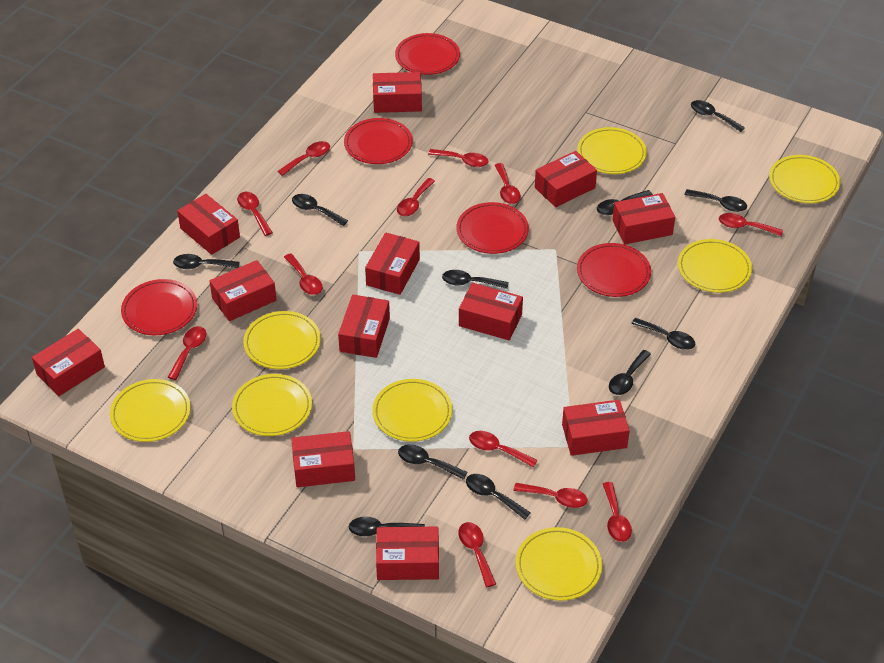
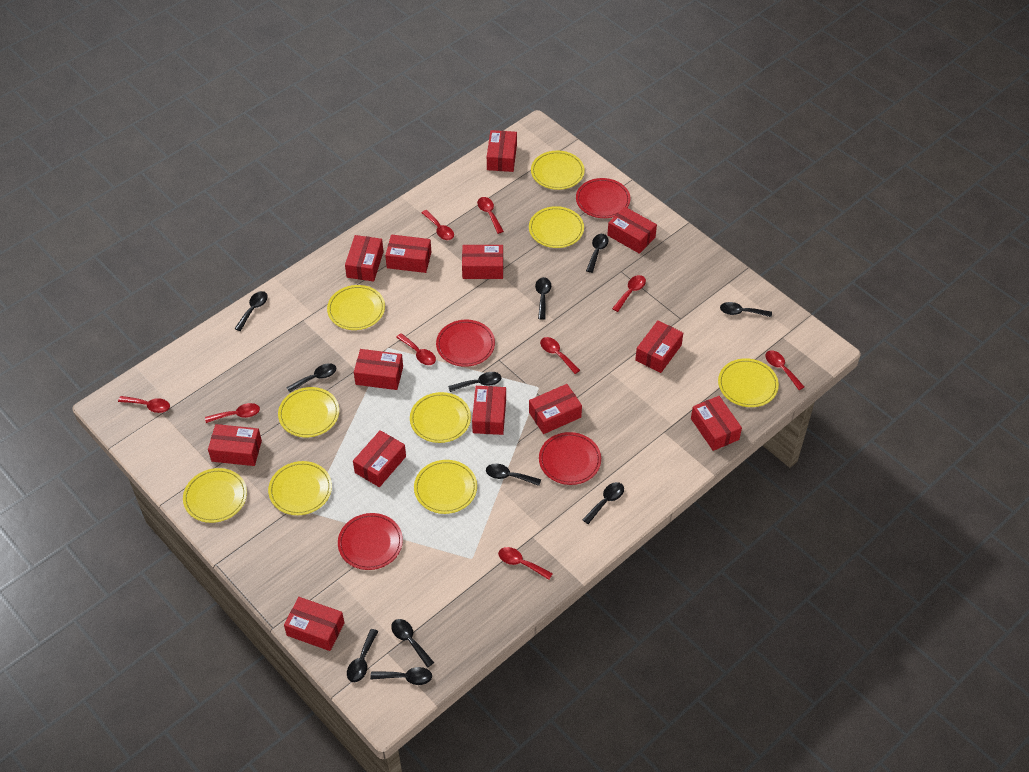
red box: 12 -> 13
red plate: 5 -> 4
red spoon: 12 -> 9
yellow plate: 8 -> 9

